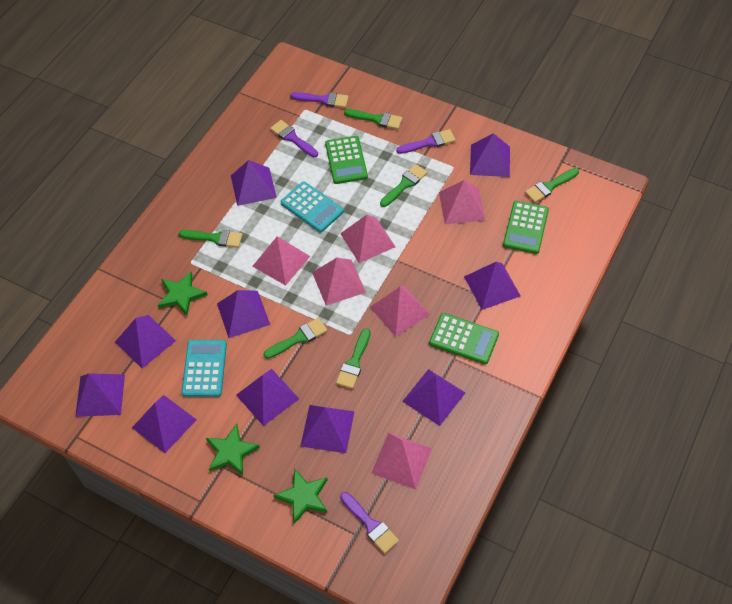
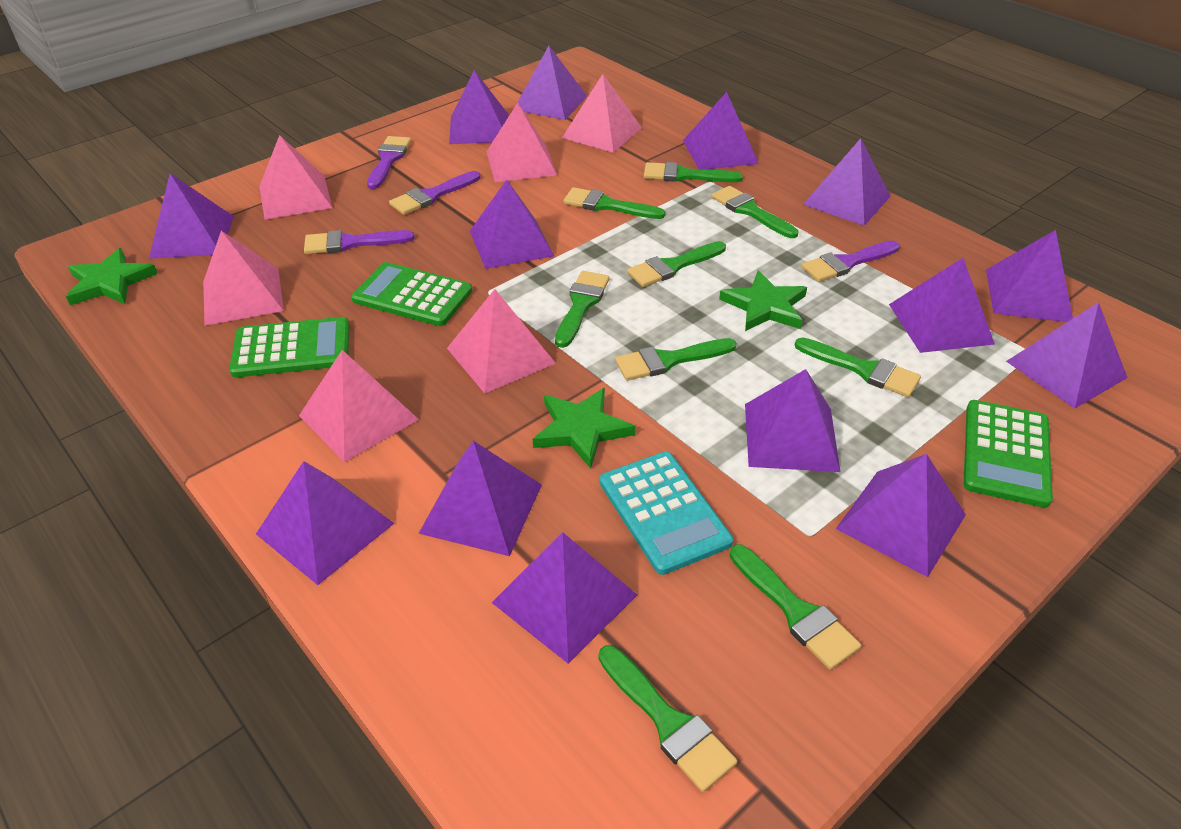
green brush: 6 -> 9
purple pyramid: 10 -> 14
turquoise calculator: 2 -> 1

